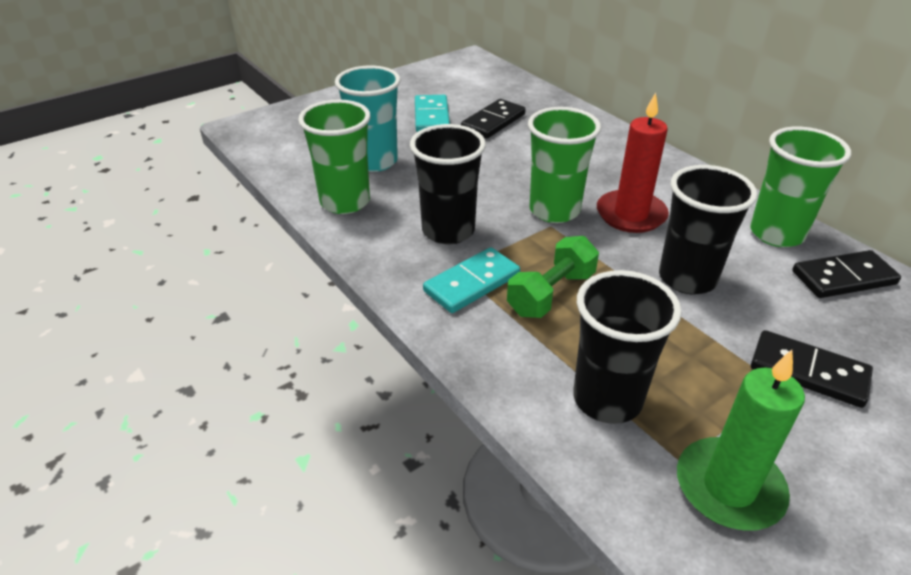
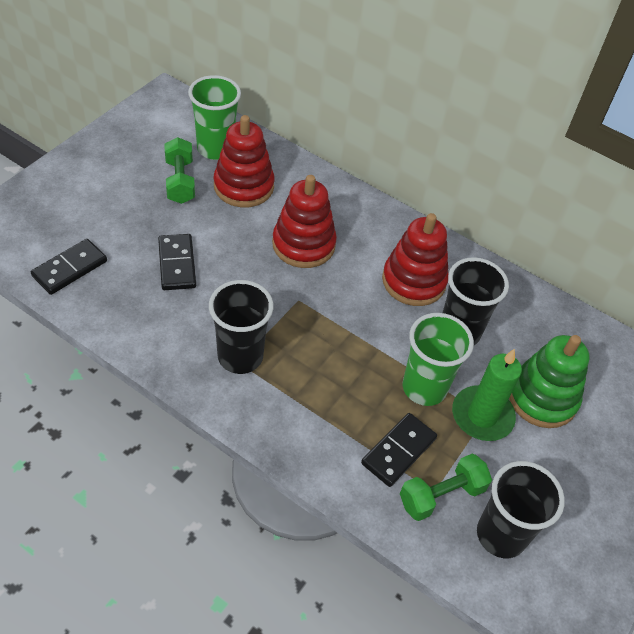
green cup: 3 -> 2
green dumbbell: 1 -> 2
green stacking toy: 0 -> 1
red candle: 1 -> 0
red stacking toy: 0 -> 3
turquoise cup: 1 -> 0
turquoise domino: 2 -> 0

